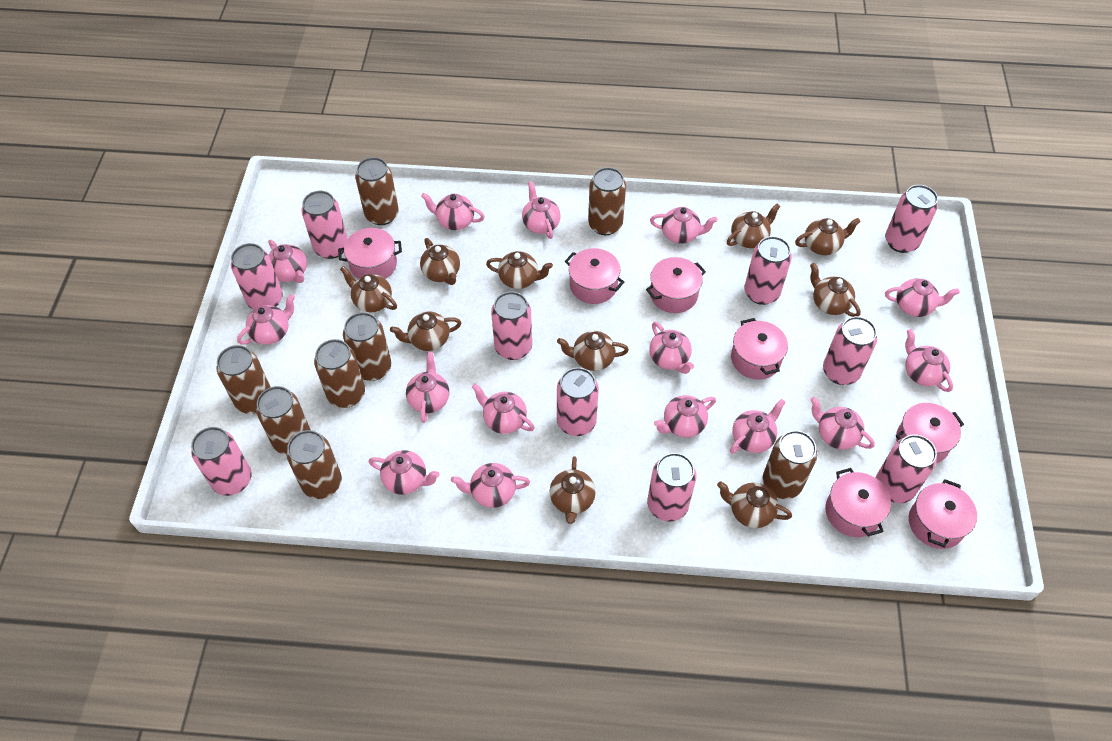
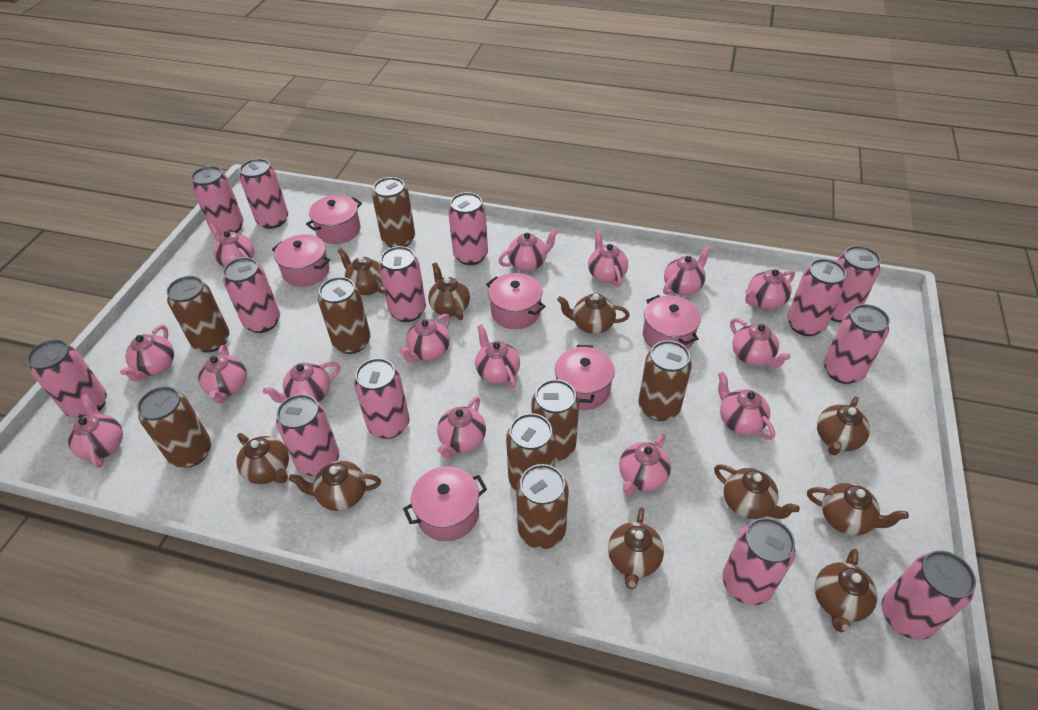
pink can: 10 -> 13
pink pot: 7 -> 6

